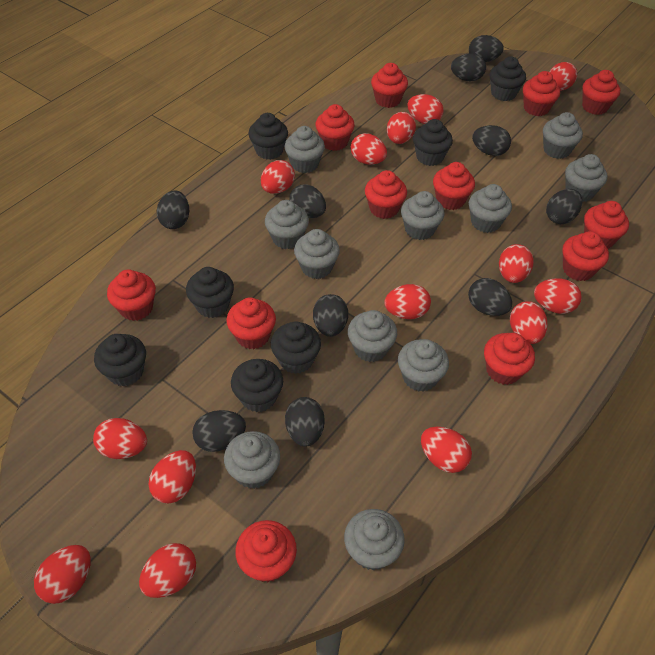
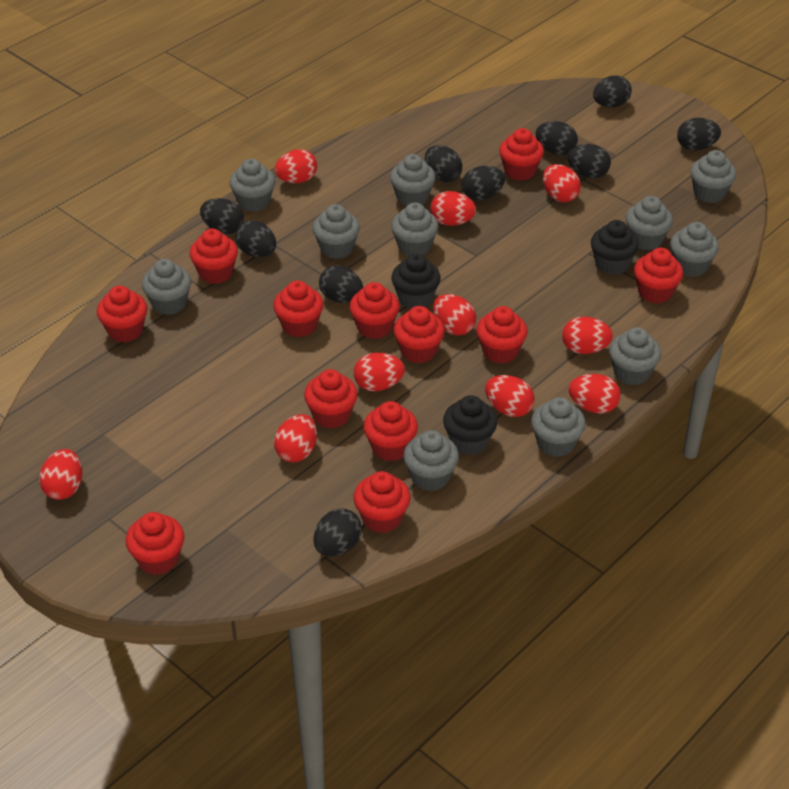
black cupcake: 7 -> 3
red egg: 14 -> 10

